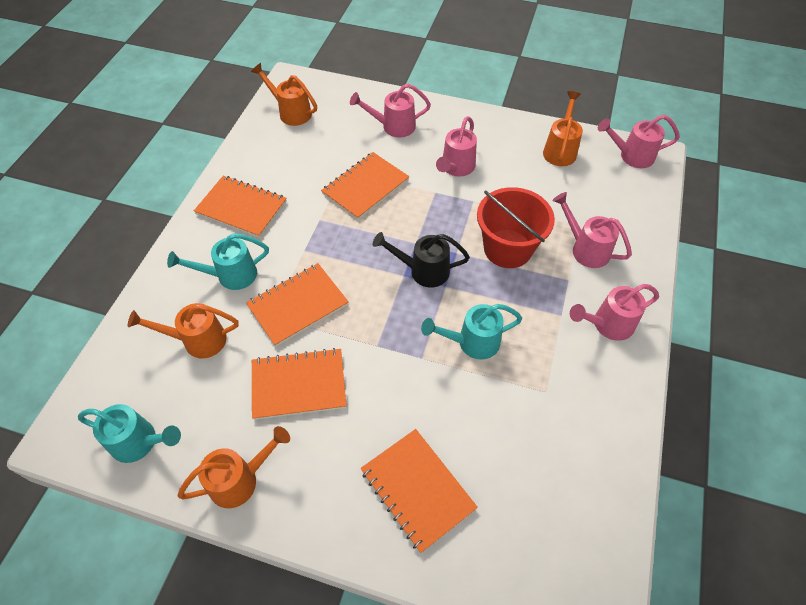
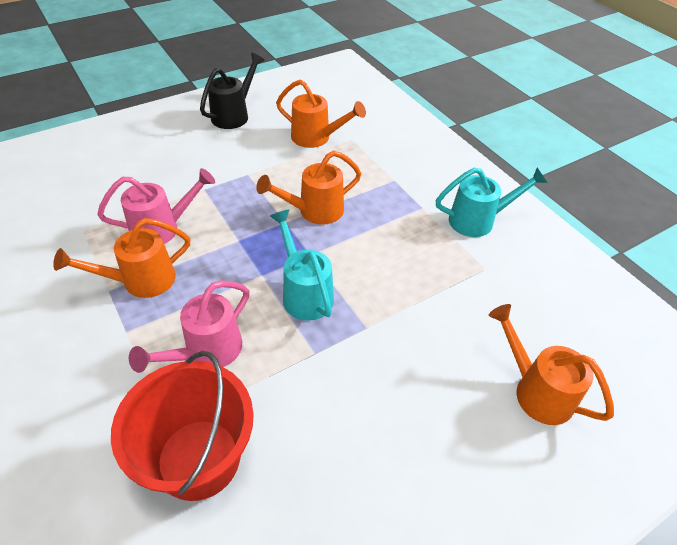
orange notebook: 5 -> 0
pink watering can: 5 -> 2
turquoise watering can: 3 -> 2

